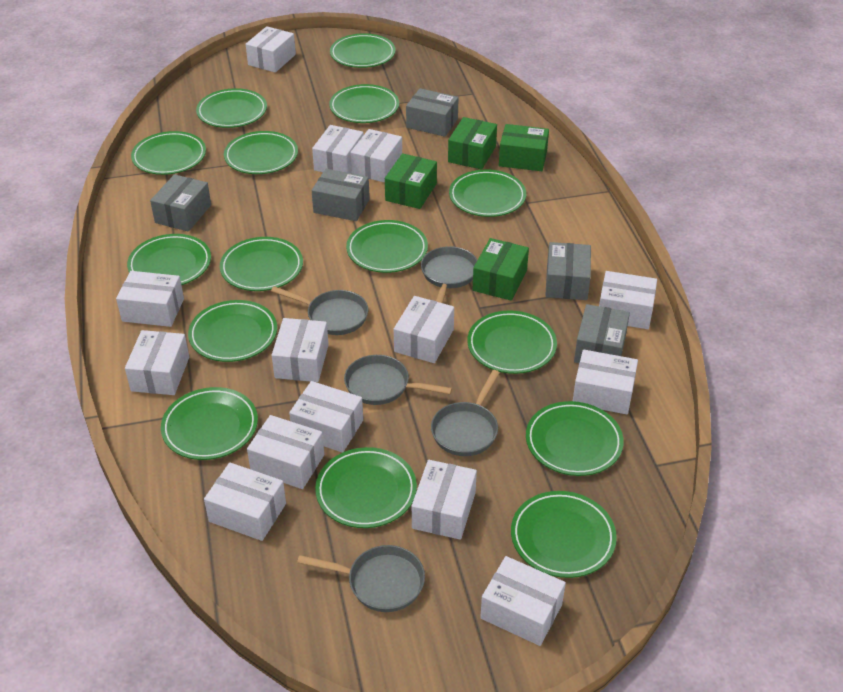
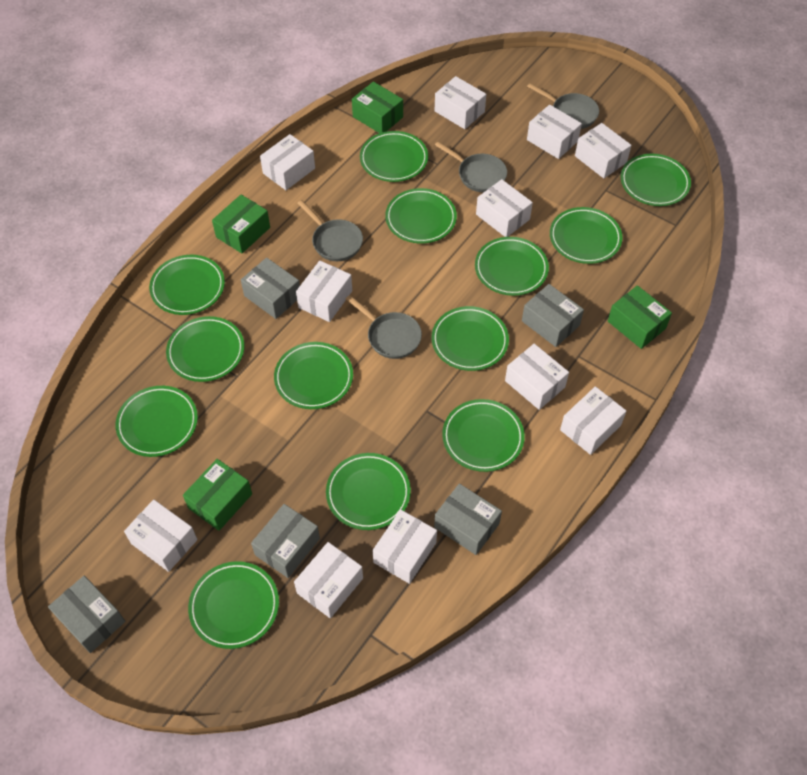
green plate: 15 -> 13
grey pan: 5 -> 4
white box: 14 -> 11

